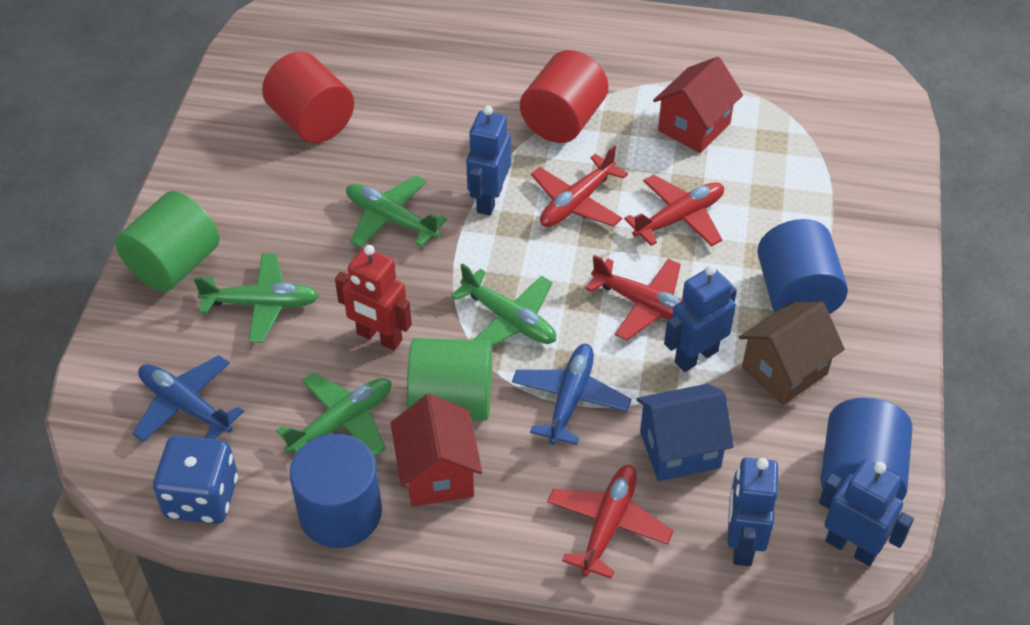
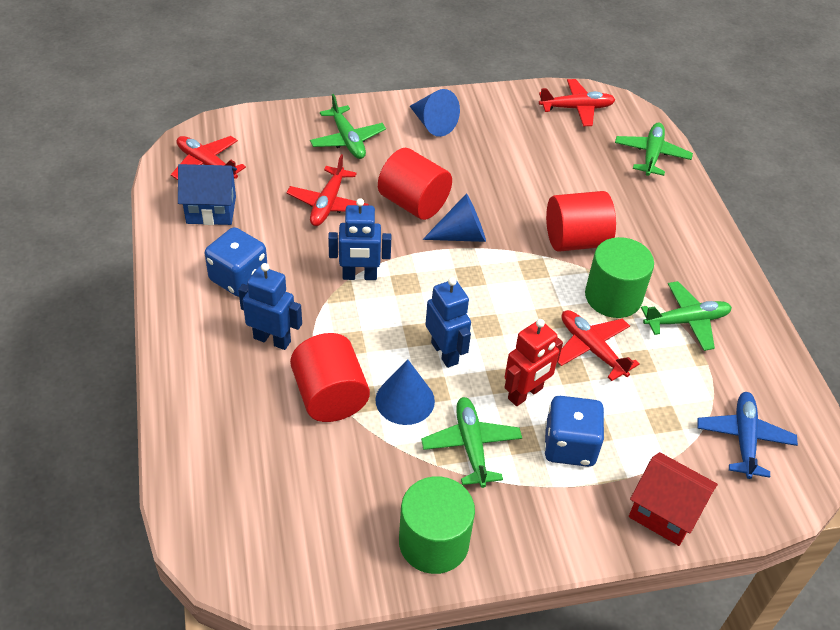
blue cone: 0 -> 3
blue cylinder: 3 -> 0
blue dice: 1 -> 2
blue plane: 2 -> 1
blue robot: 4 -> 3
brown house: 1 -> 0
red cylinder: 2 -> 3
red house: 2 -> 1

